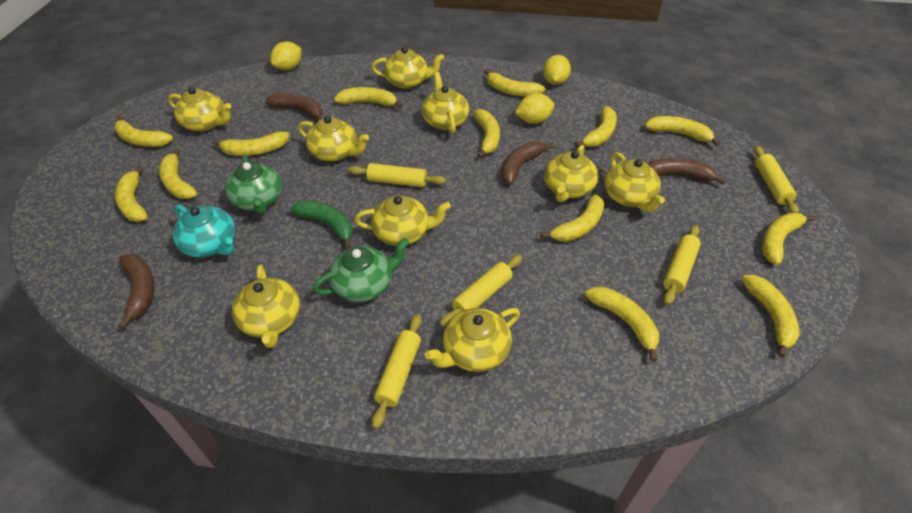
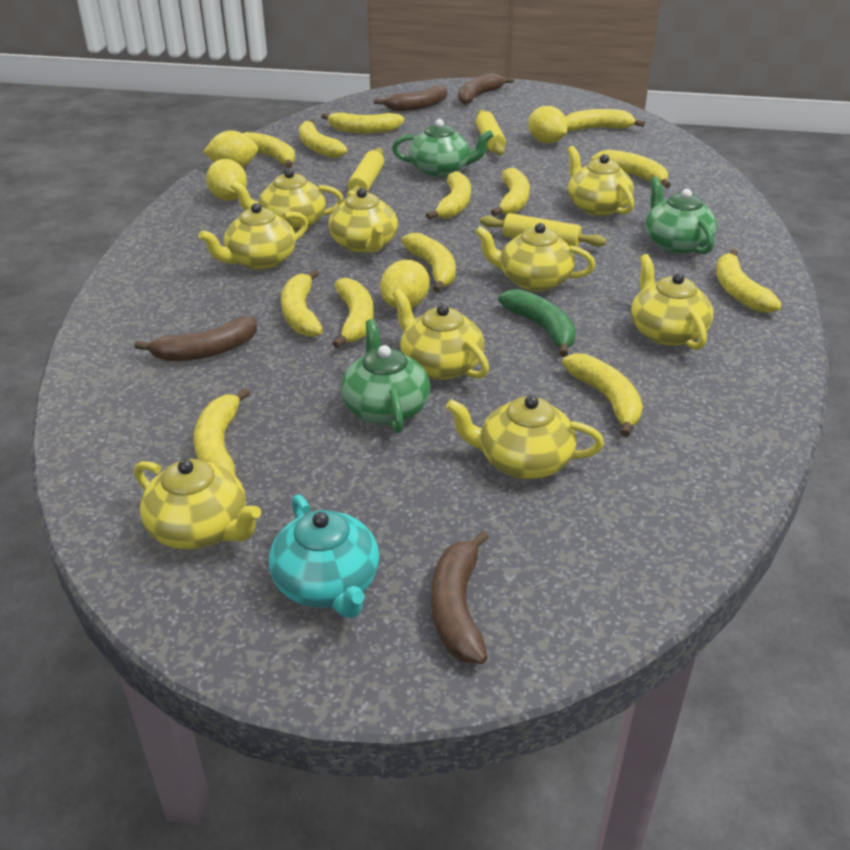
green teapot: 2 -> 3
yellow lemon: 3 -> 4
yellow rolling pin: 5 -> 3

